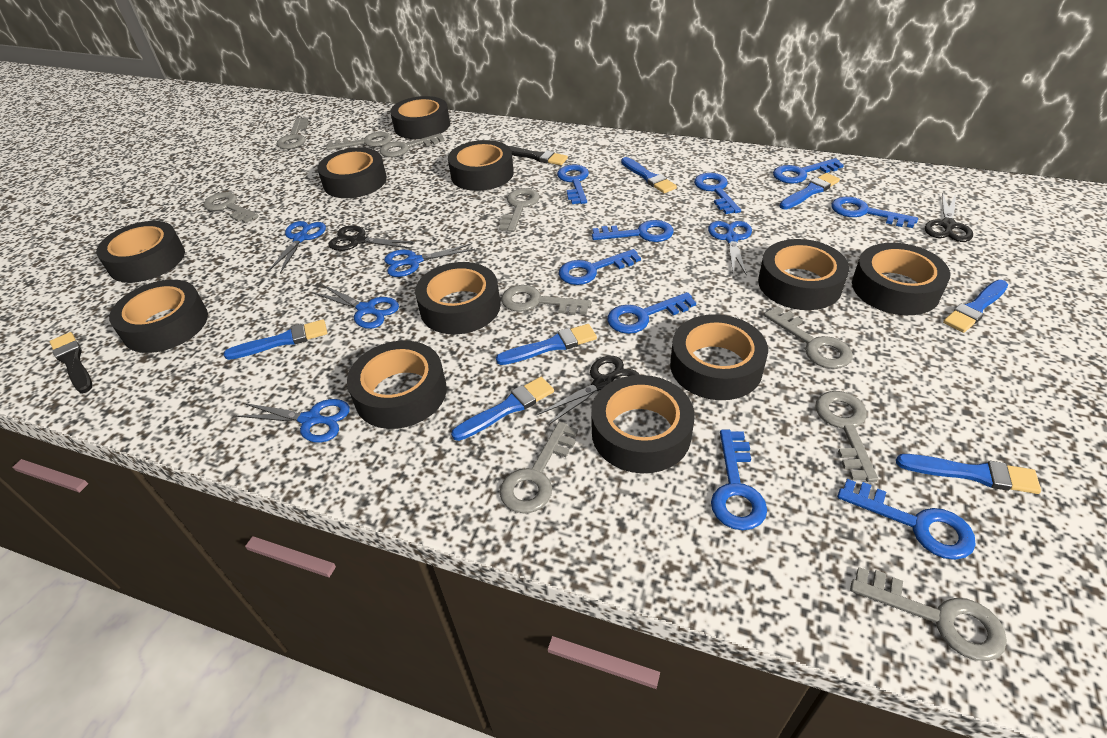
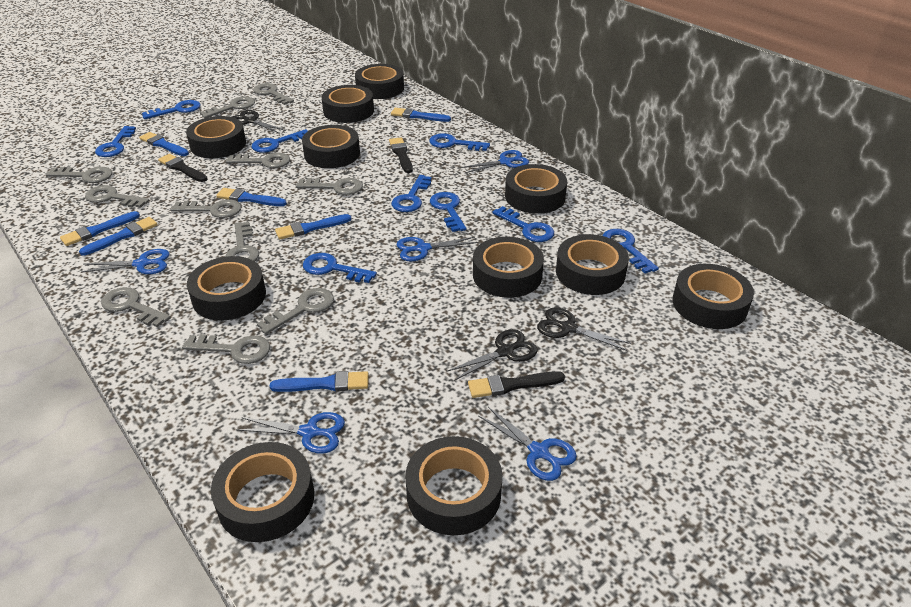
black brush: 2 -> 3
grey key: 10 -> 11

